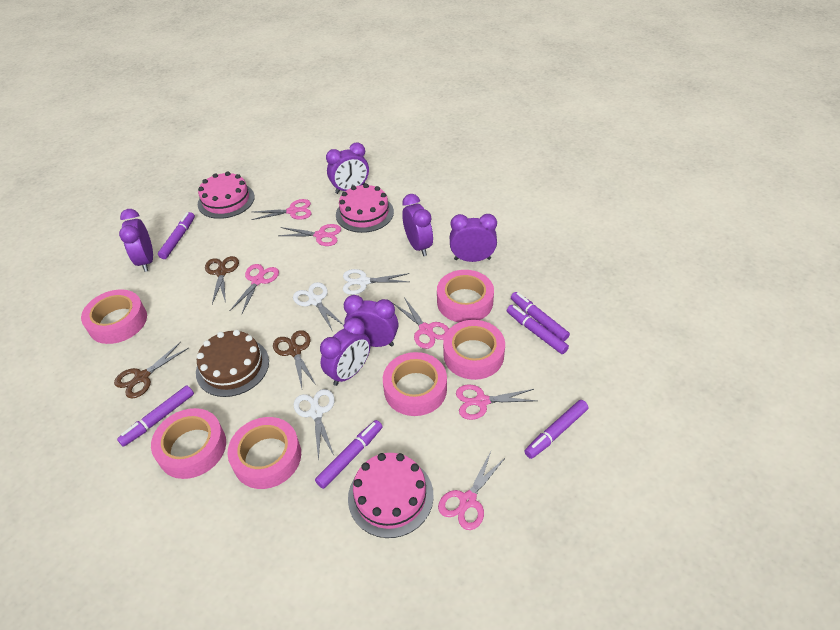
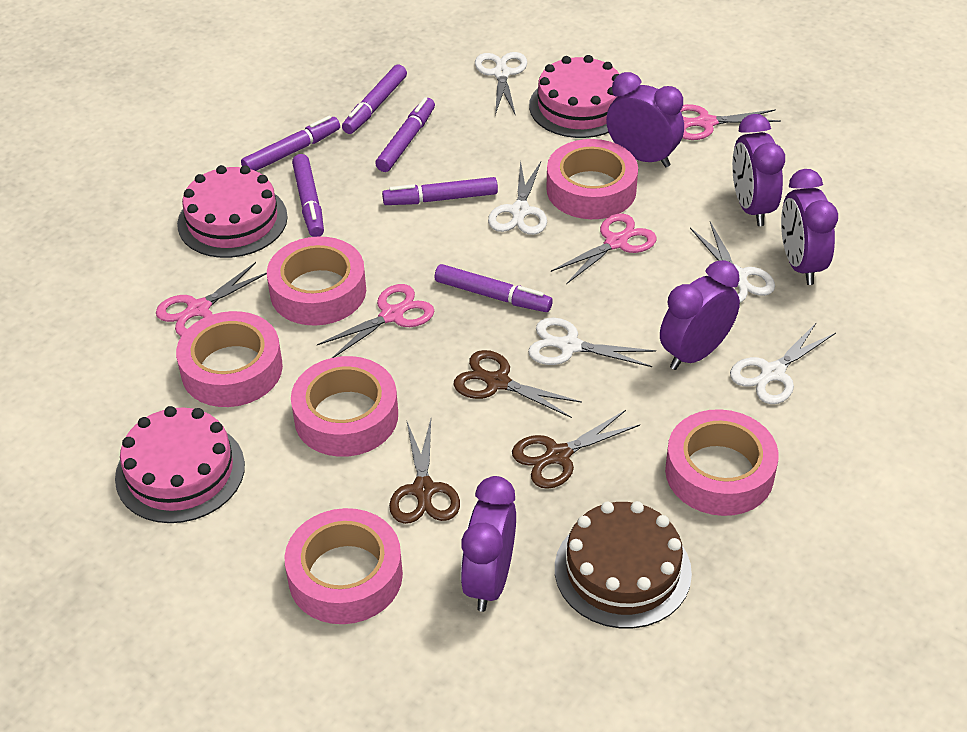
pink scissors: 6 -> 4
purple clock: 6 -> 5
white scissors: 3 -> 5

